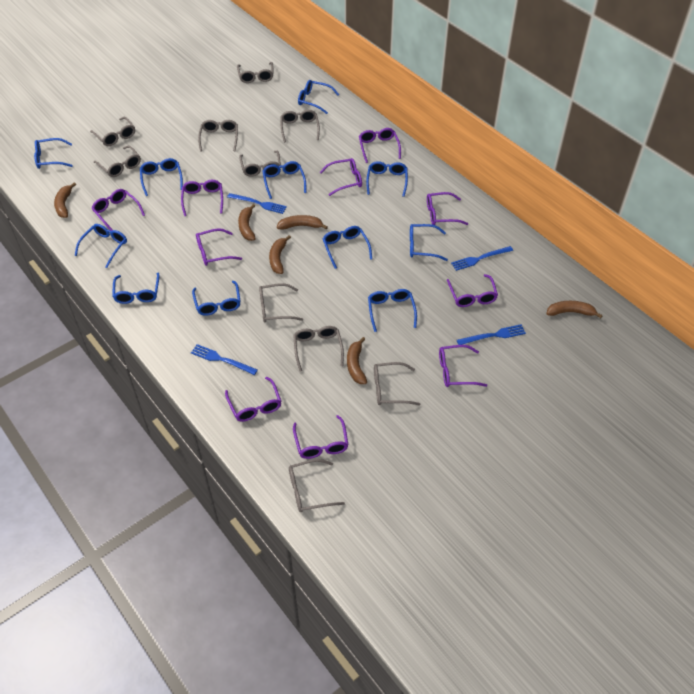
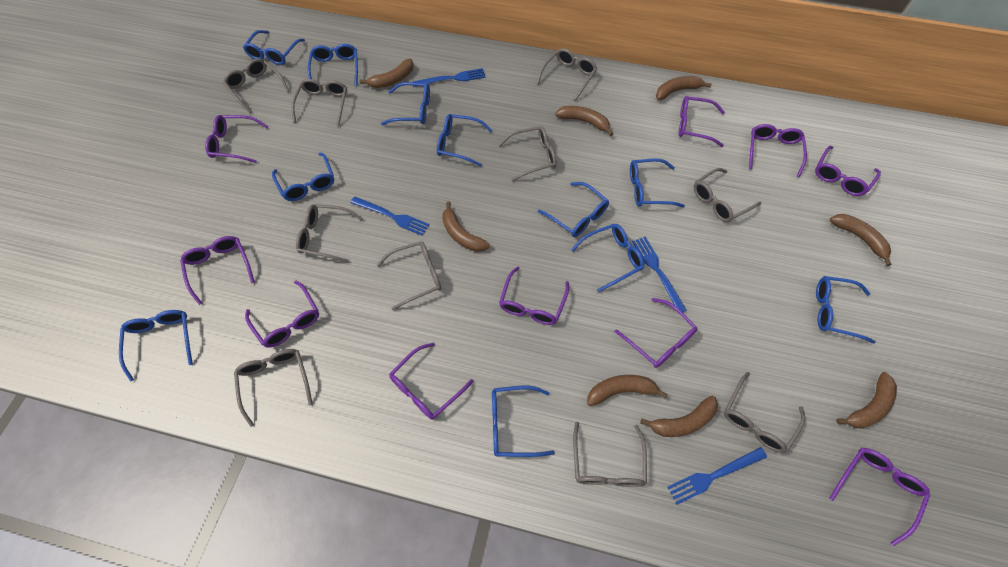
brown banana: 6 -> 8

